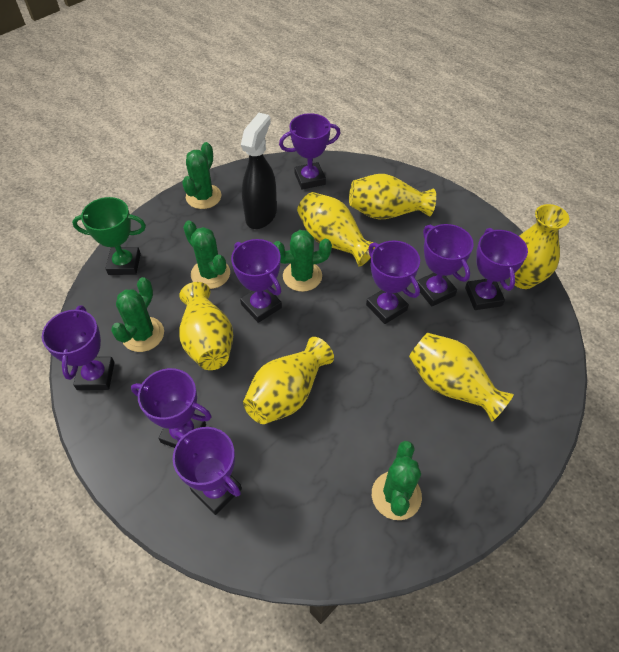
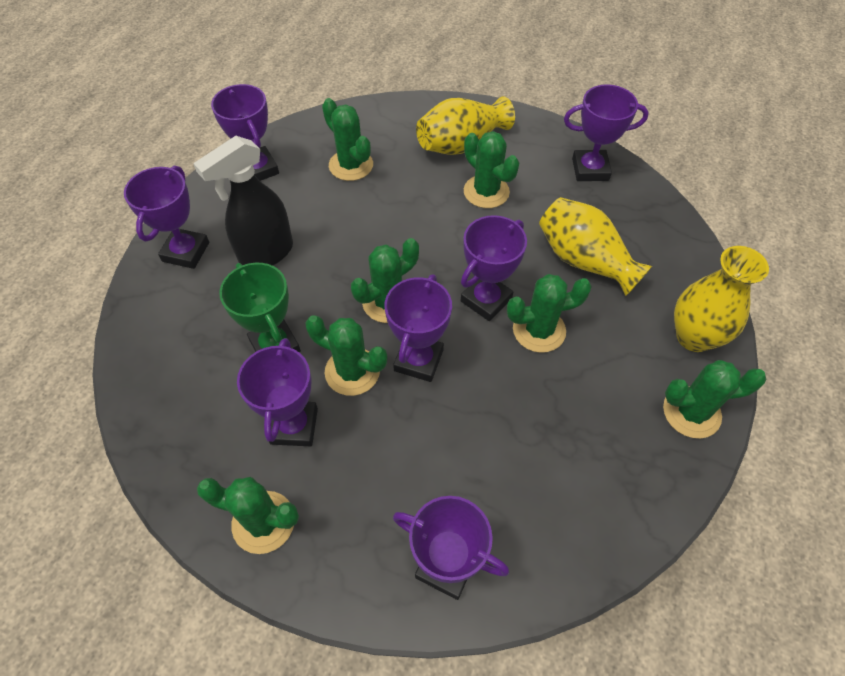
green cactus: 5 -> 7
purple trophy: 8 -> 7
yellow vase: 6 -> 3

